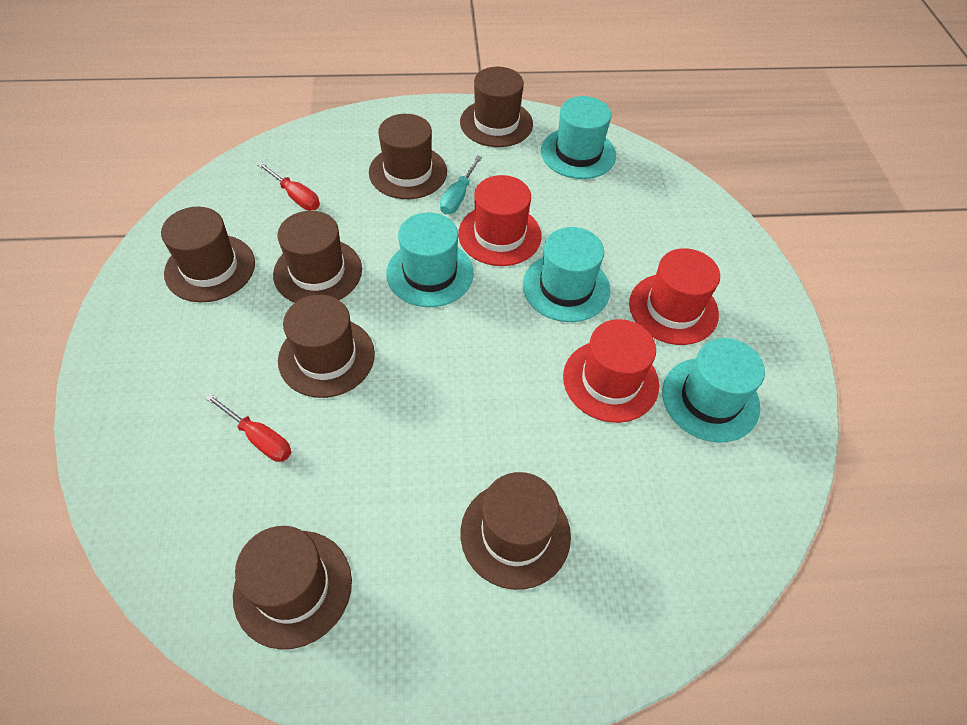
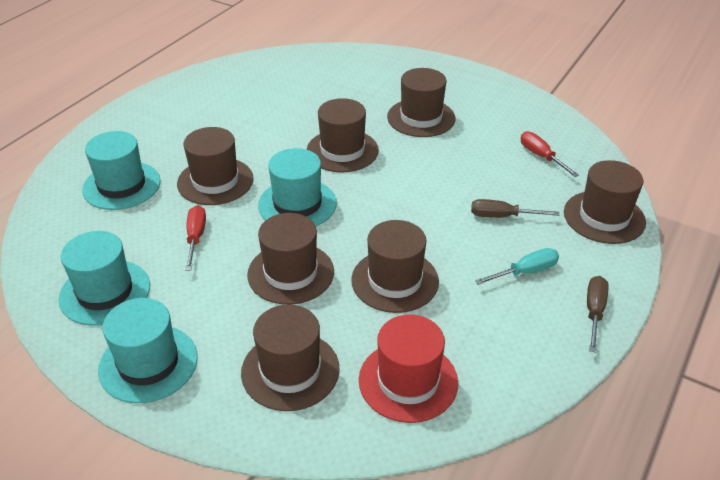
brown screwdriver: 0 -> 2
red hat: 3 -> 1

